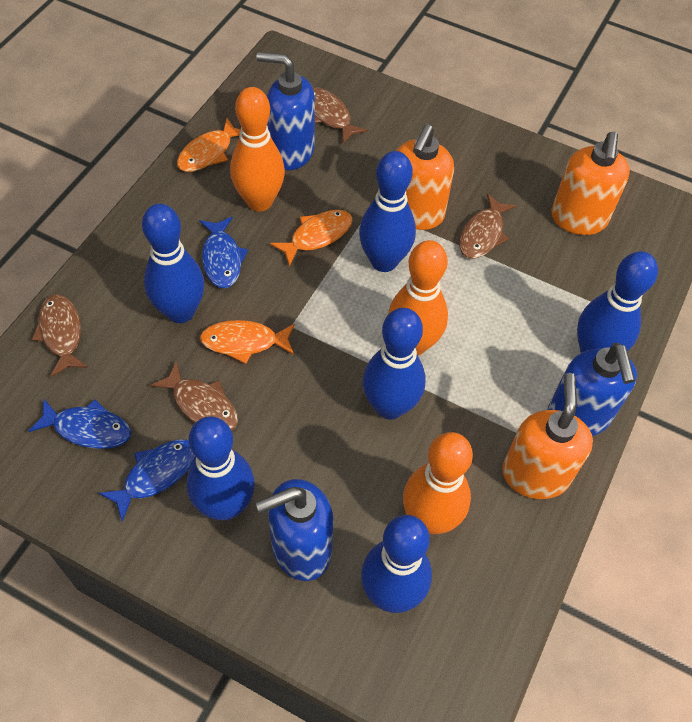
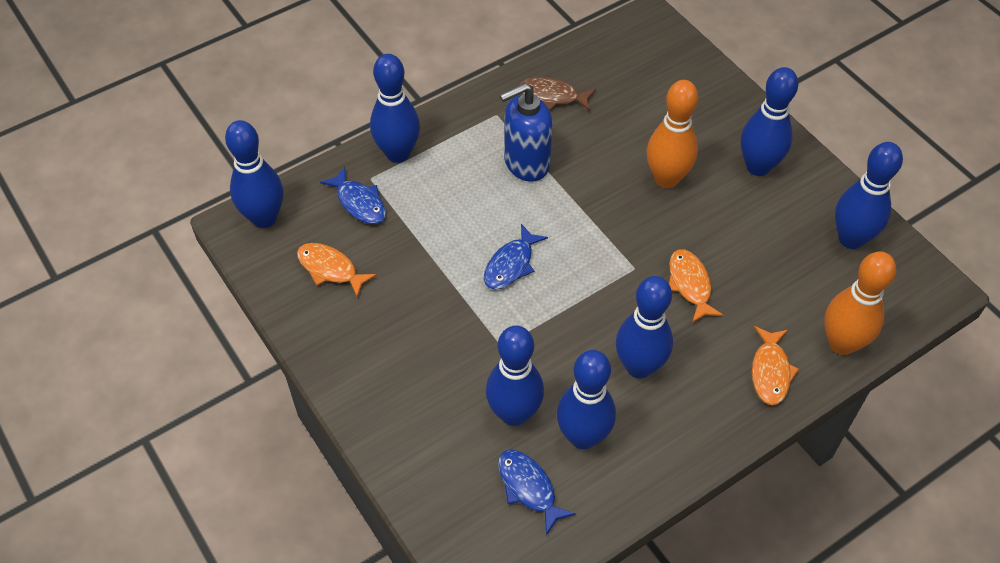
blue bowling pin: 6 -> 7
blue soap dispenser: 3 -> 1
brown fish: 4 -> 1
orange bowling pin: 3 -> 2
orange soap dispenser: 3 -> 0

